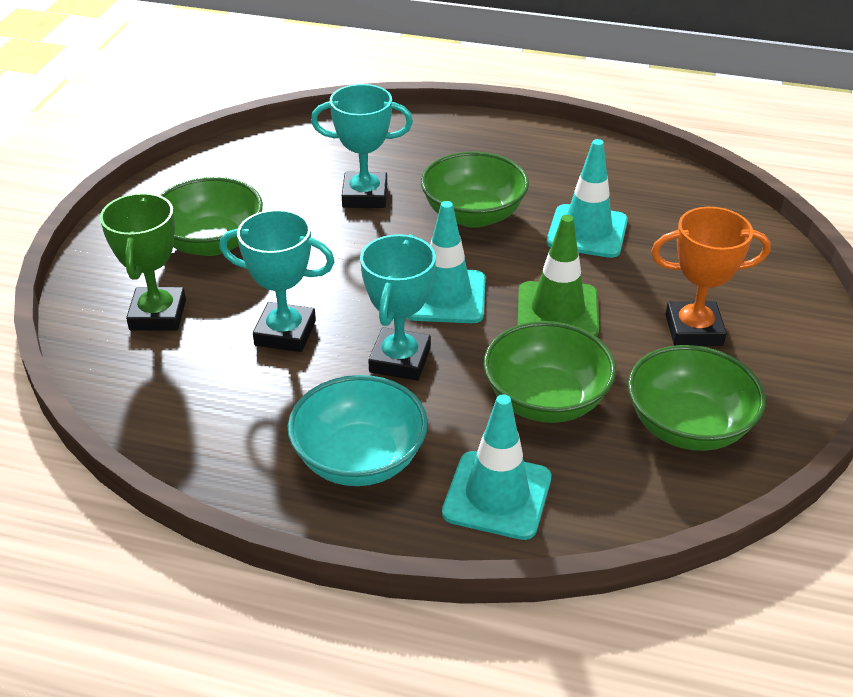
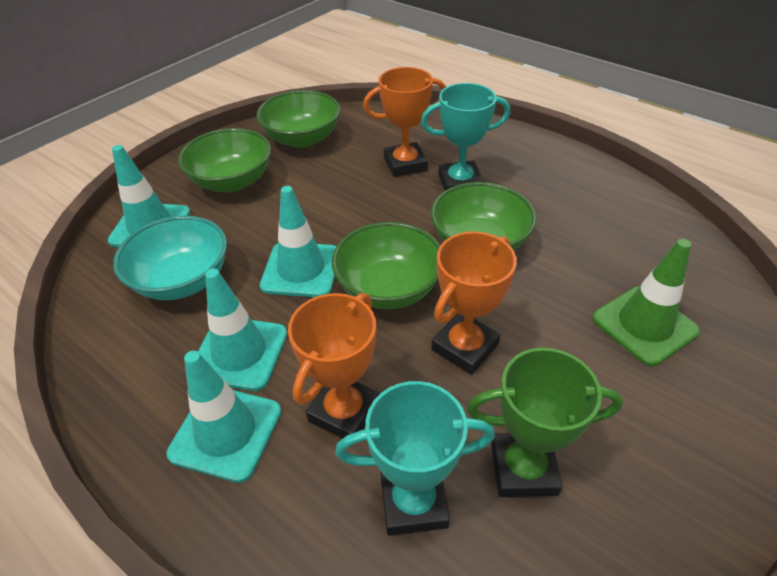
orange trophy: 1 -> 3
turquoise traffic cone: 3 -> 4
turquoise trophy: 3 -> 2

